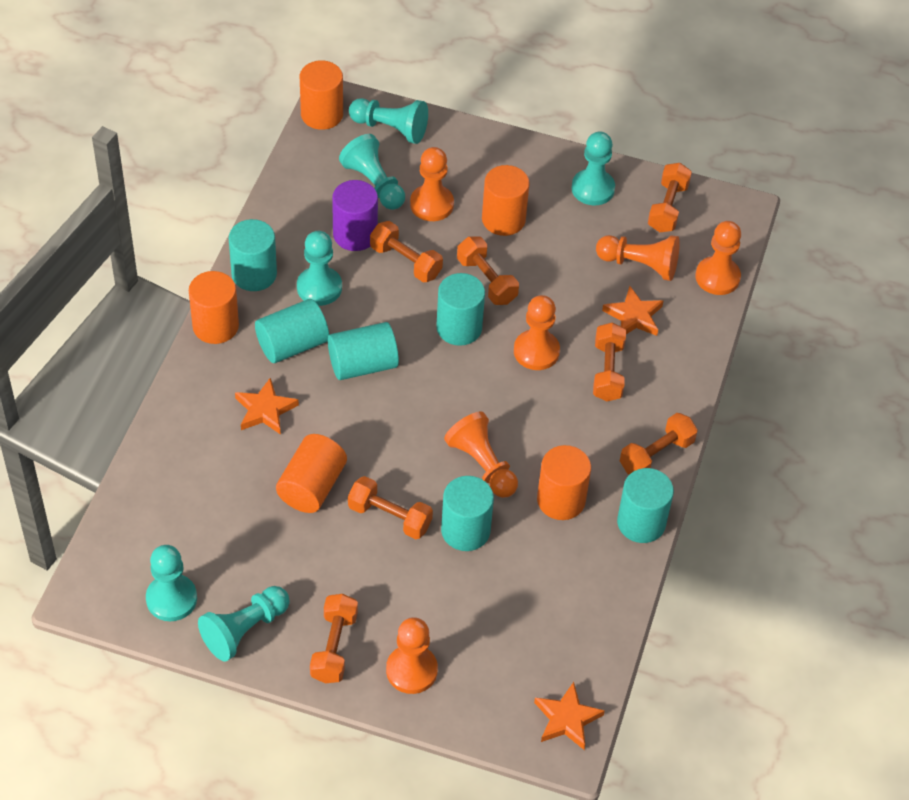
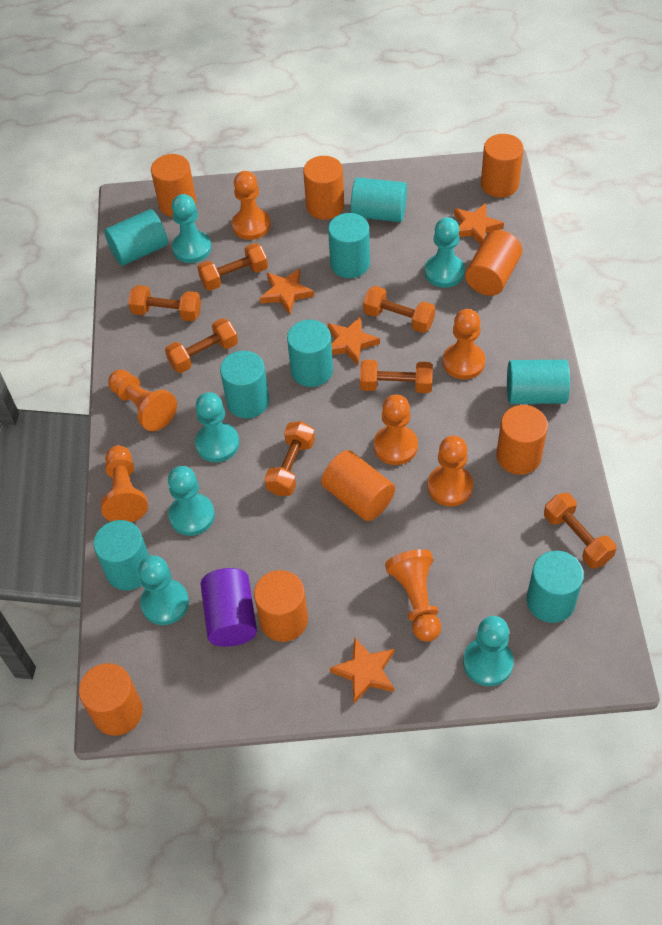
orange cylinder: 5 -> 8
orange pawn: 6 -> 7
orange star: 3 -> 4
turquoise cylinder: 6 -> 8

